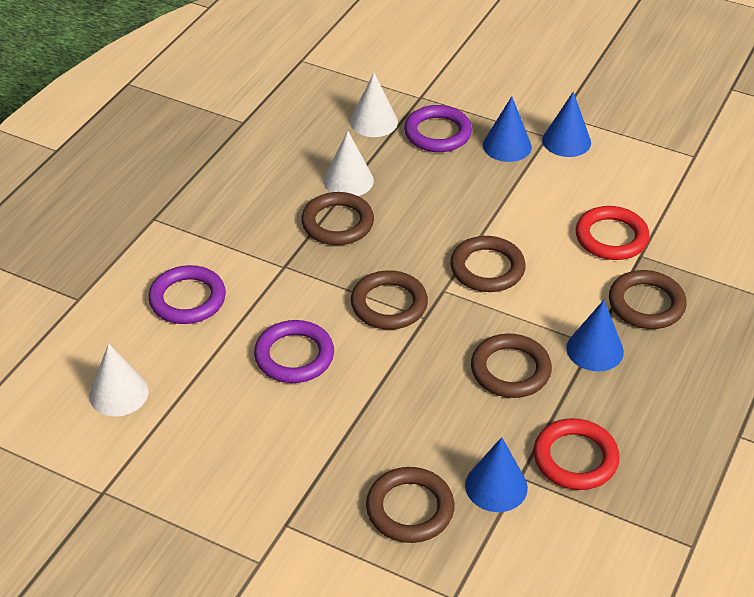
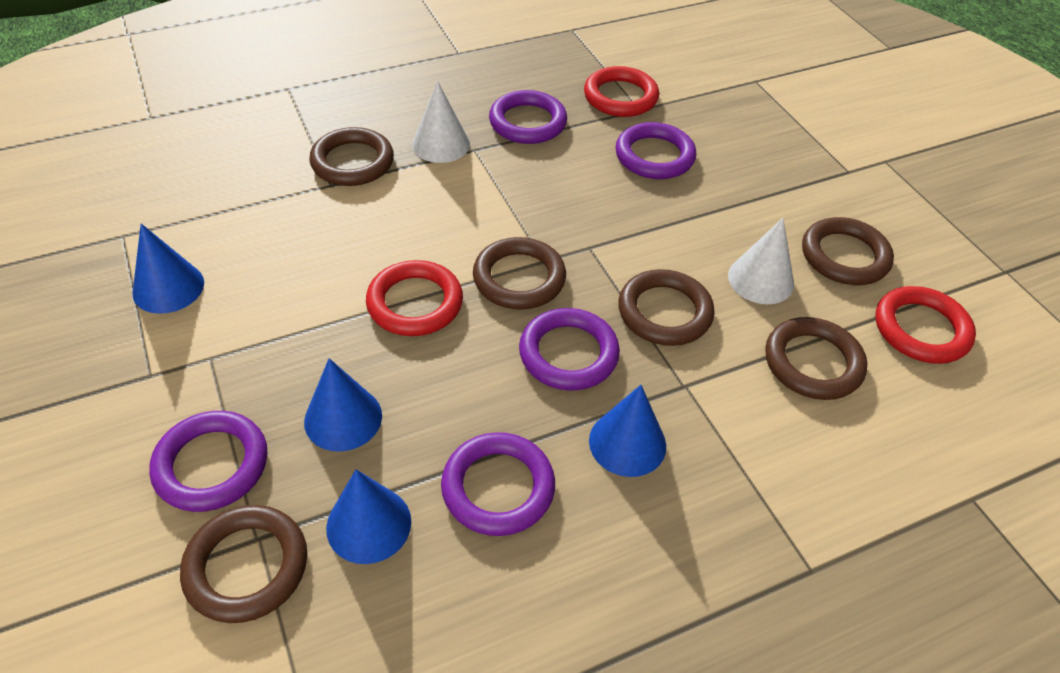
purple ring: 3 -> 5
red ring: 2 -> 3
white cone: 3 -> 2

